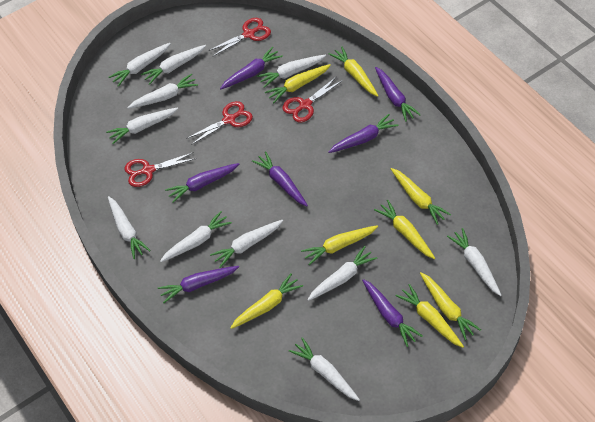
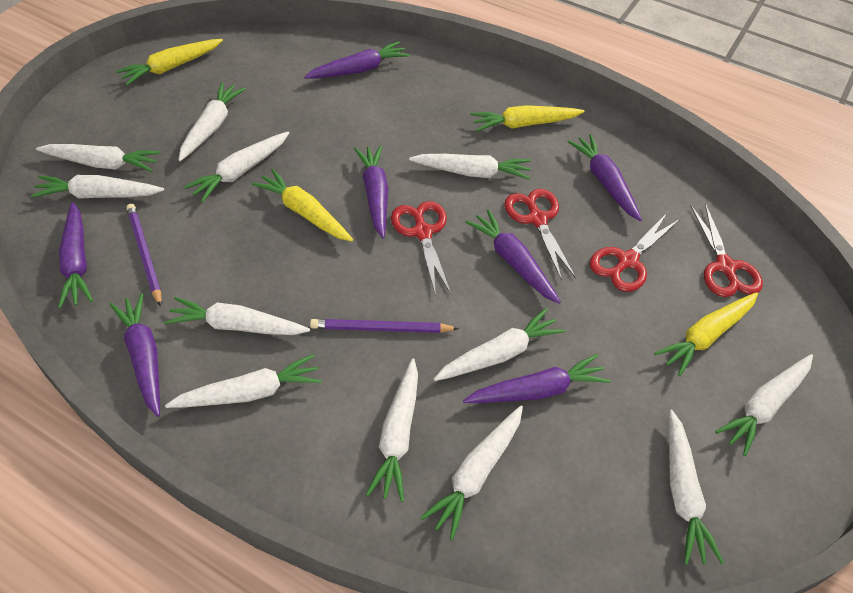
purple pencil: 0 -> 2
white carrot: 11 -> 12
yellow carrot: 8 -> 4

